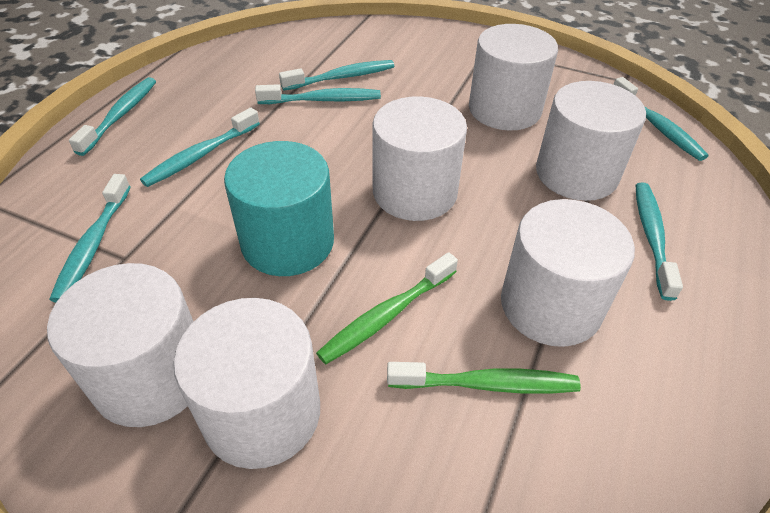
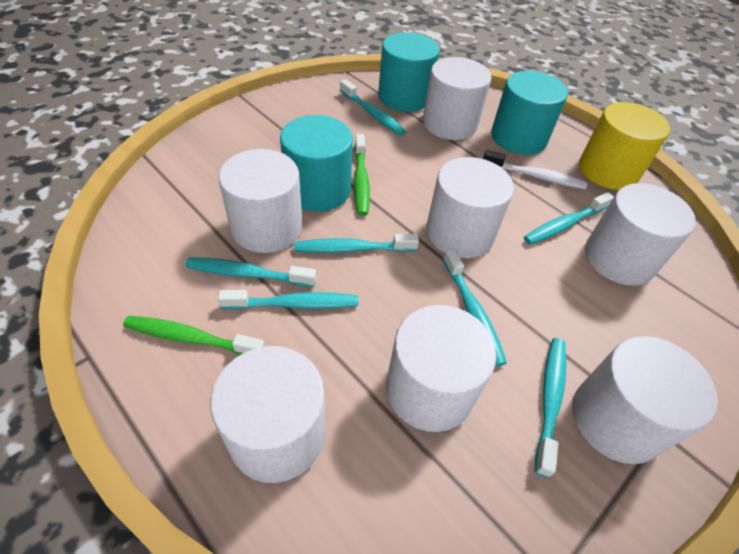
turquoise cylinder: 1 -> 3
white cylinder: 6 -> 7
white toothbrush: 0 -> 1
yellow cylinder: 0 -> 1

